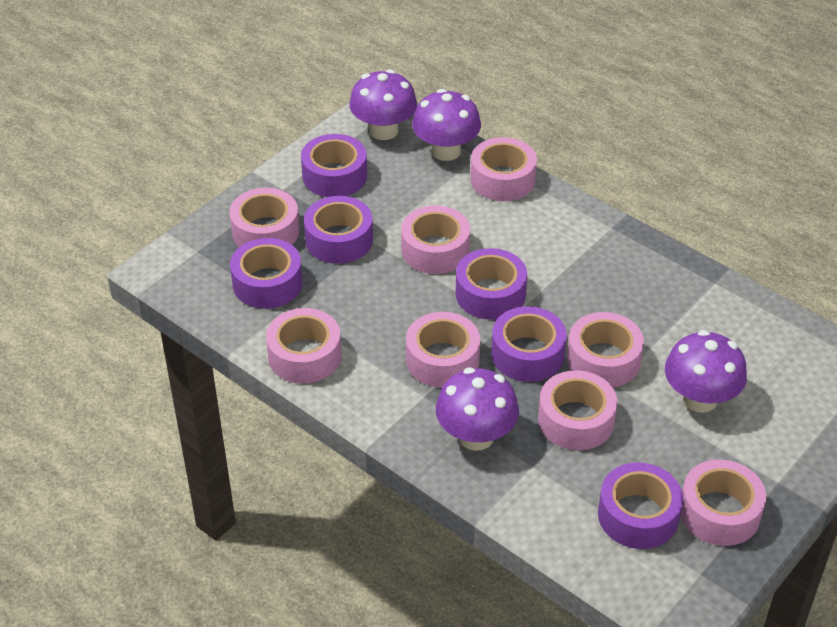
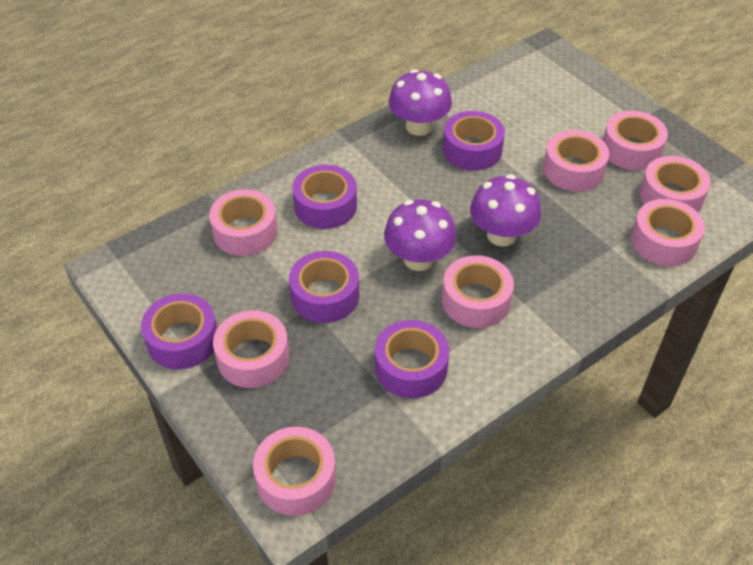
purple mushroom: 4 -> 3
purple tape: 6 -> 5

